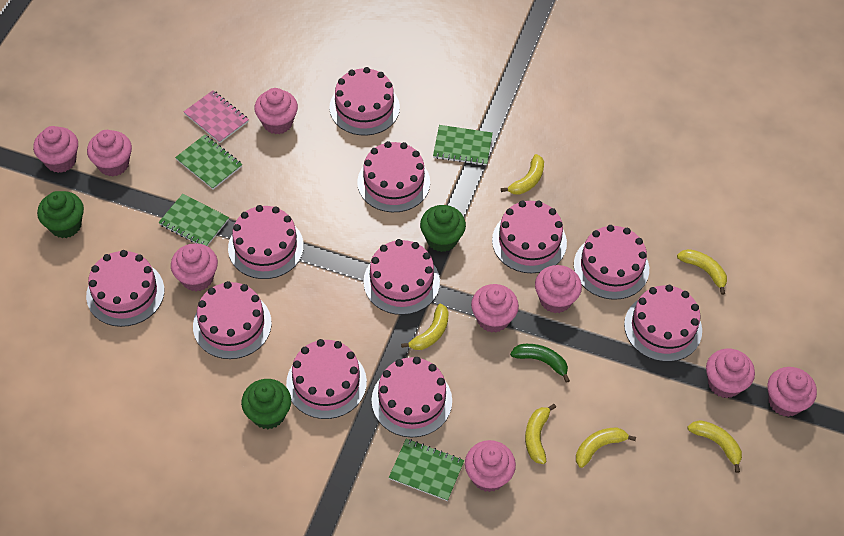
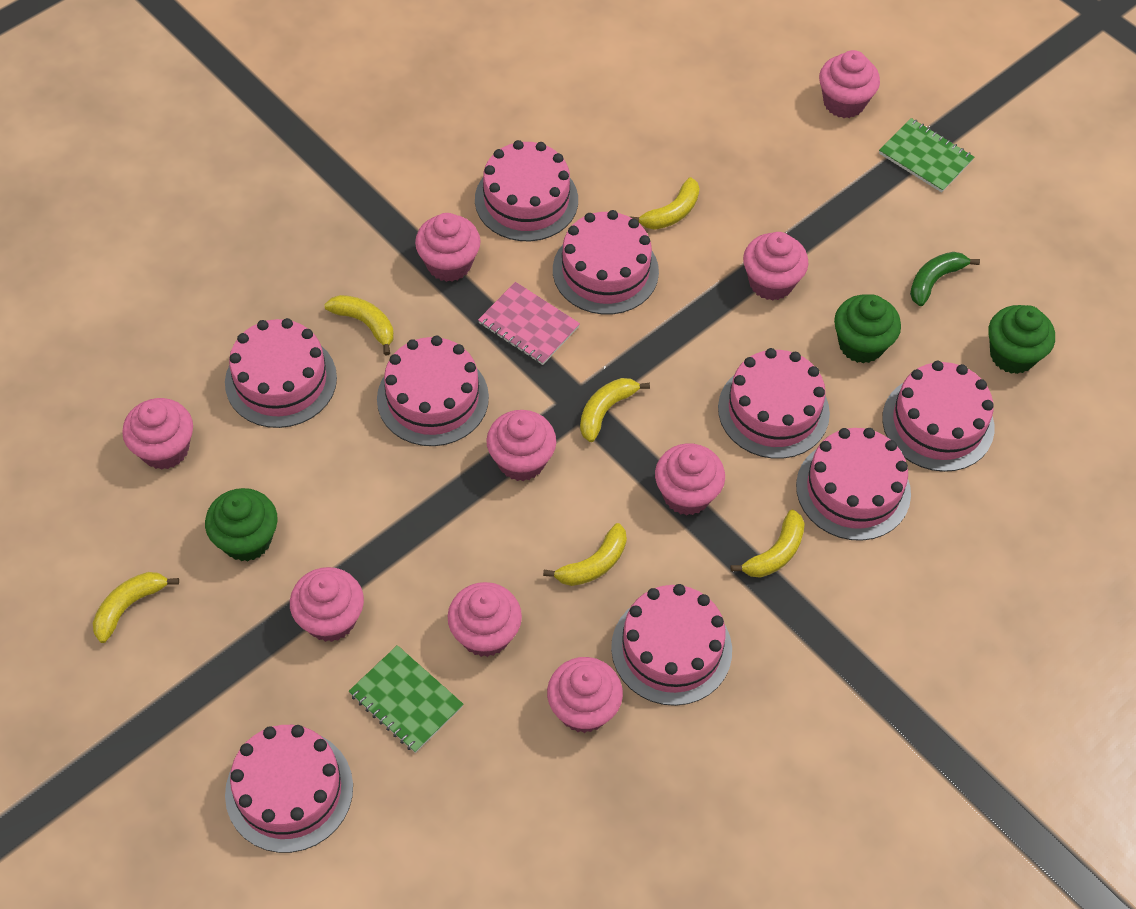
green notebook: 4 -> 2
pink cake: 11 -> 9

